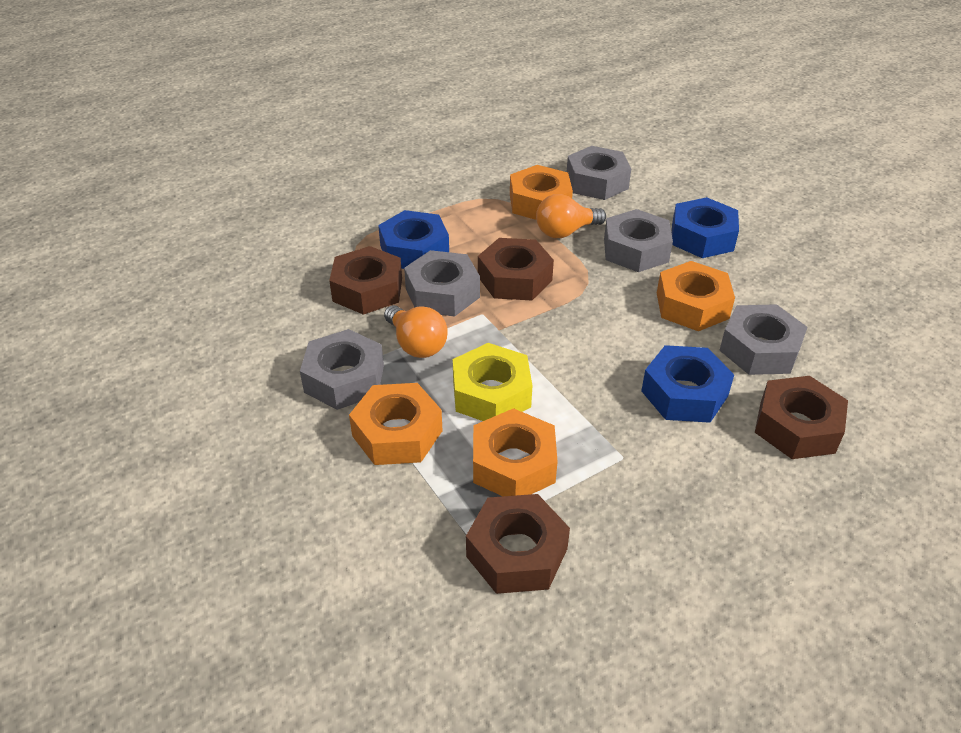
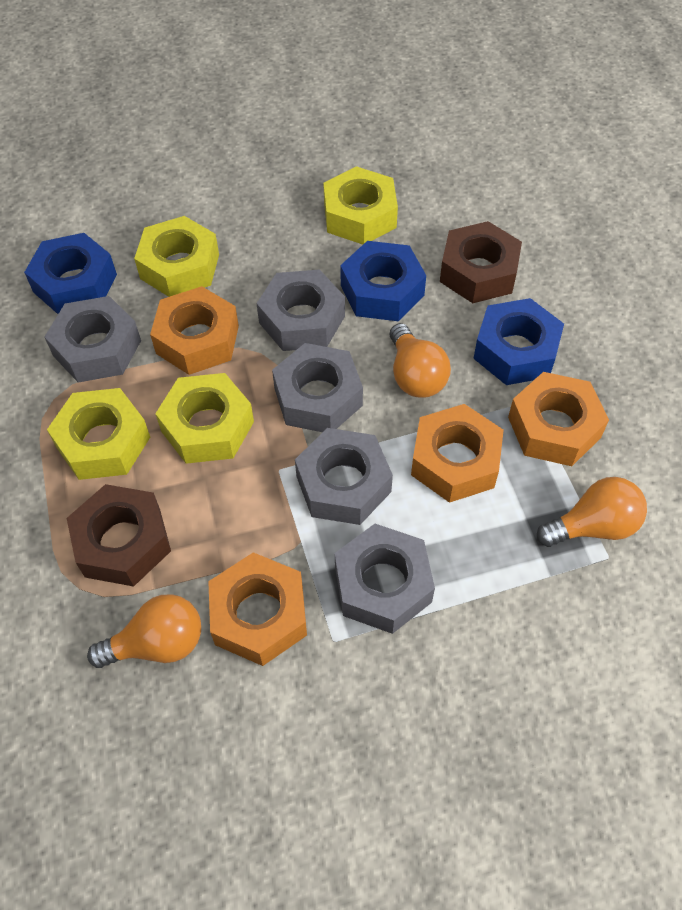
brown nut: 4 -> 2
orange light bulb: 2 -> 3
yellow nut: 1 -> 4

